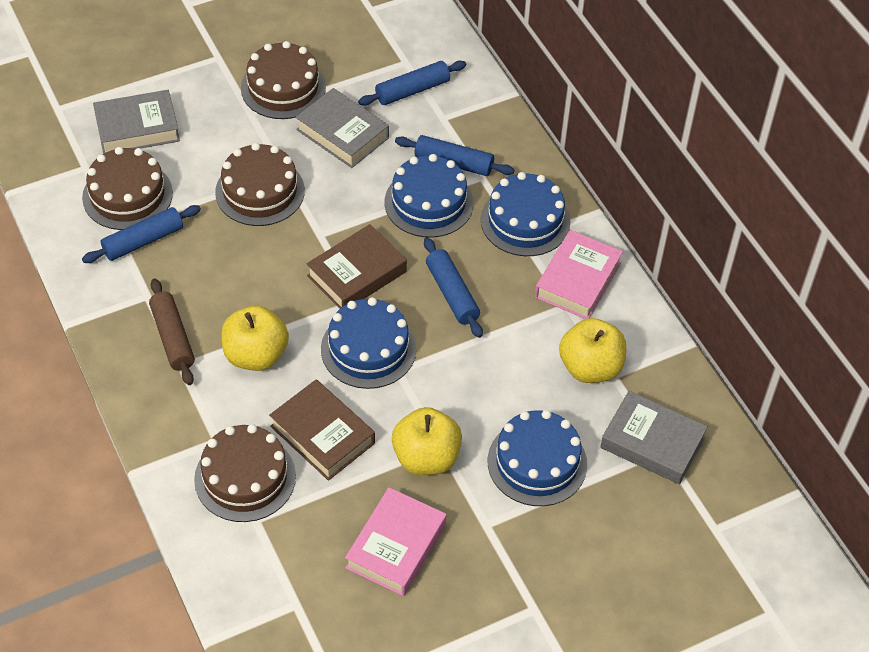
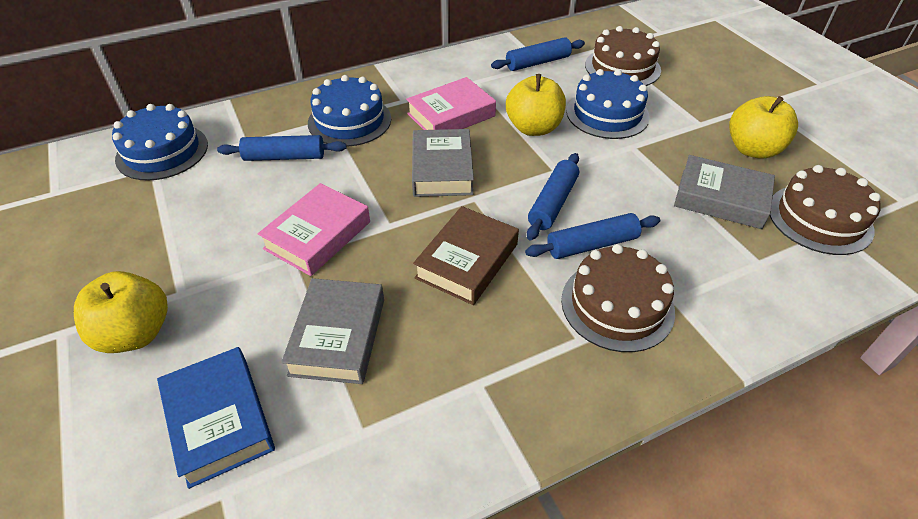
blue book: 0 -> 1
blue cake: 4 -> 3
brown book: 2 -> 1
brown cake: 4 -> 3
brown rolling pin: 1 -> 0

